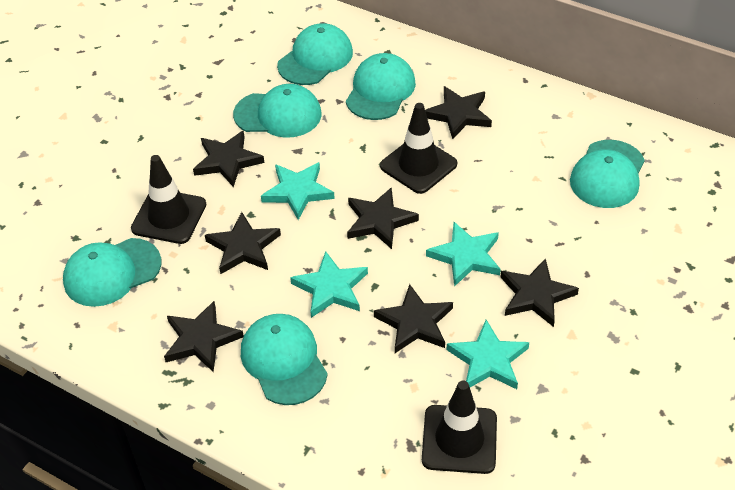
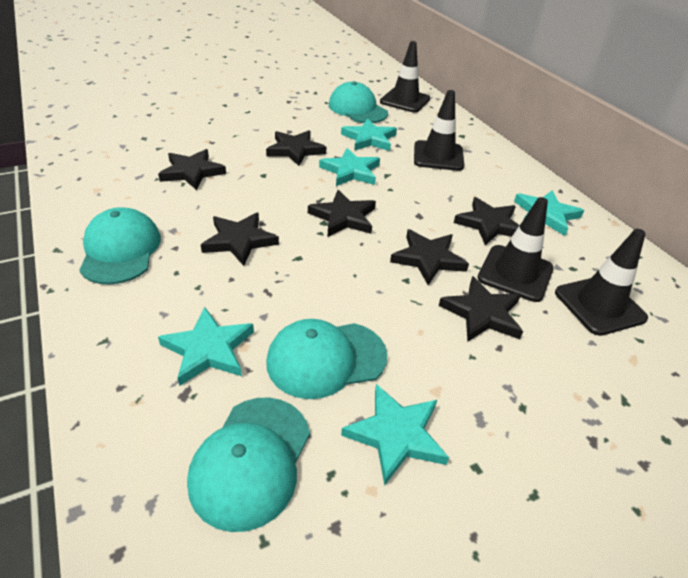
black traffic cone: 3 -> 4
turquoise cap: 6 -> 4
turquoise star: 4 -> 5

